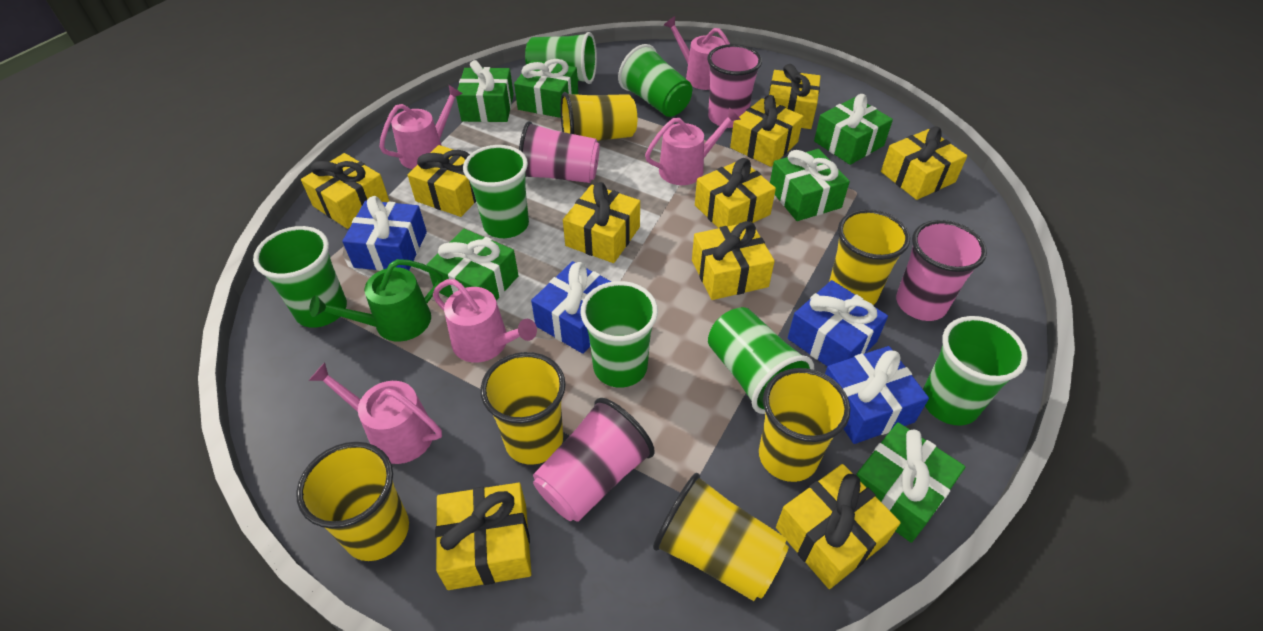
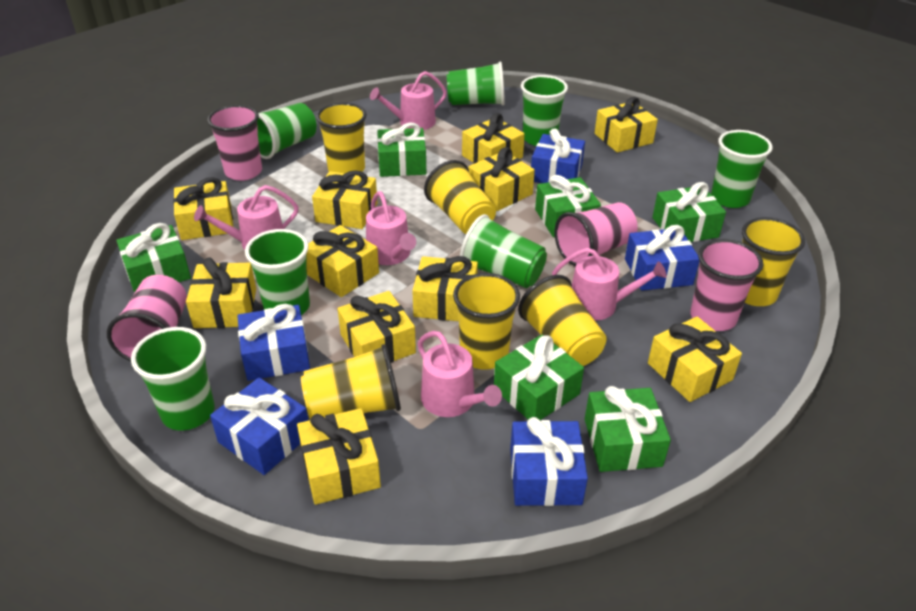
blue gift: 4 -> 5
green watering can: 1 -> 0
yellow gift: 10 -> 11

